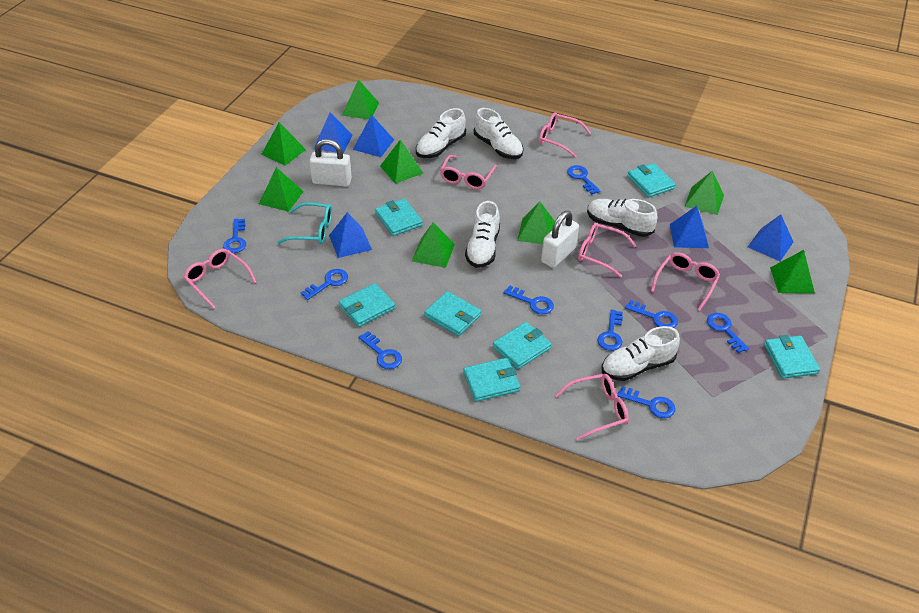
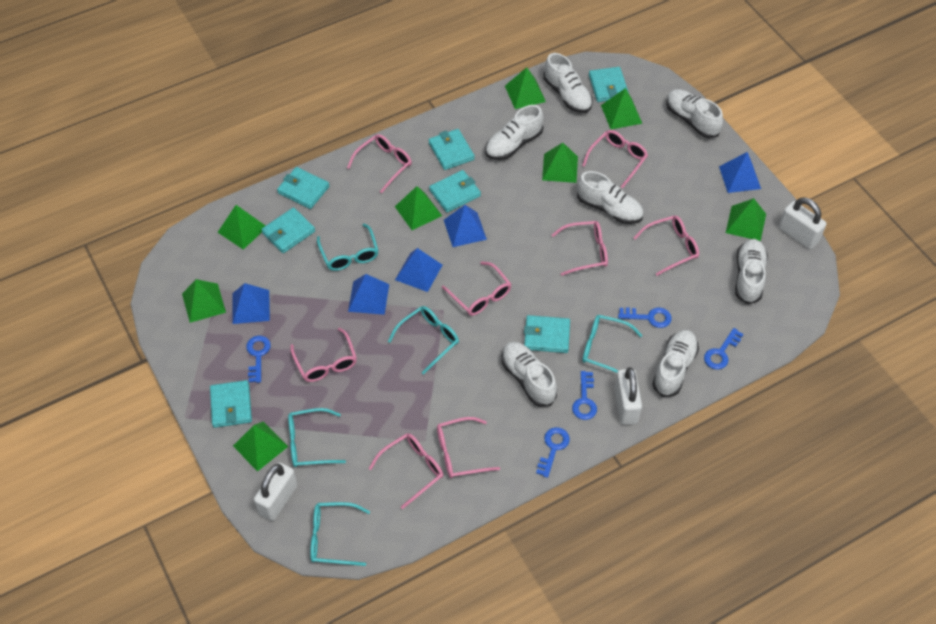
blue key: 9 -> 5
pink glasses: 6 -> 8
turquoise glasses: 1 -> 5
white padlock: 2 -> 3
white shoe: 5 -> 7

